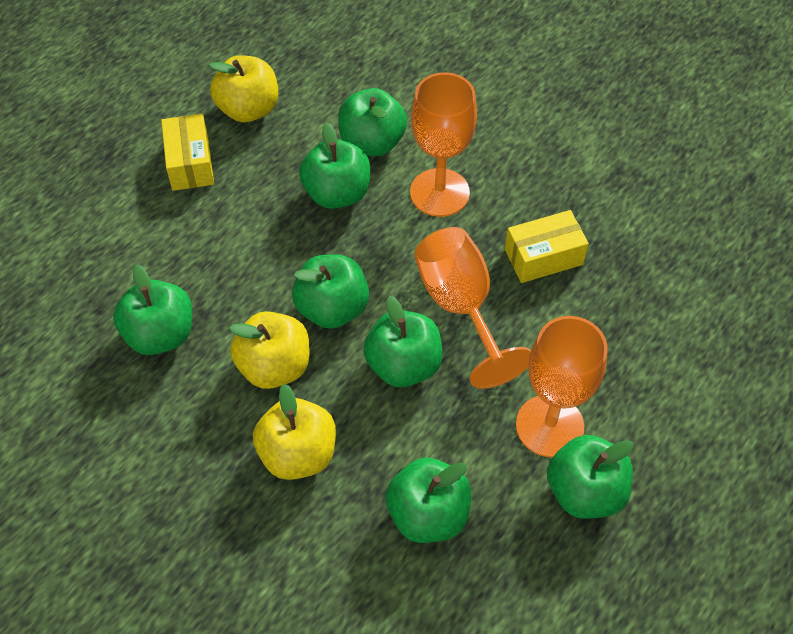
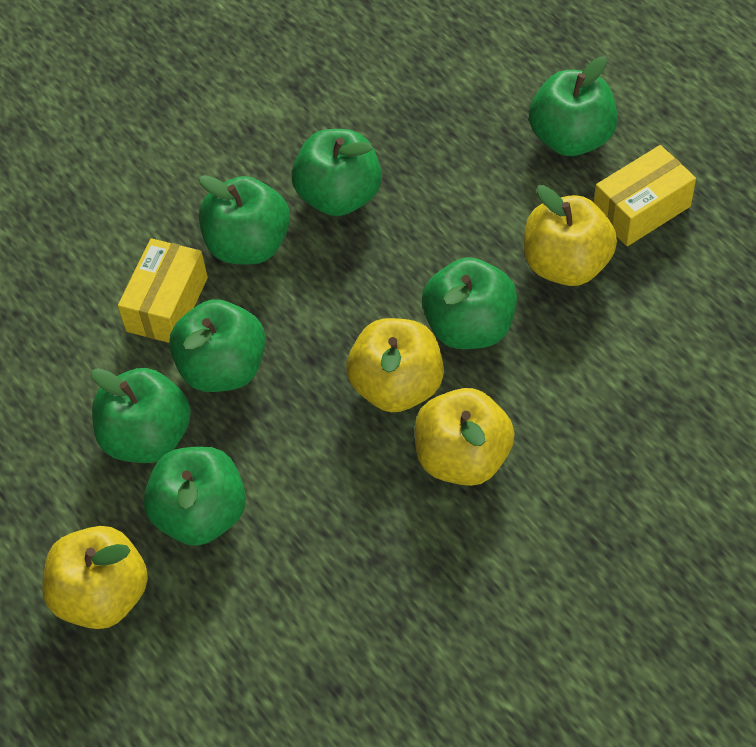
orange goblet: 3 -> 0
yellow apple: 3 -> 4

